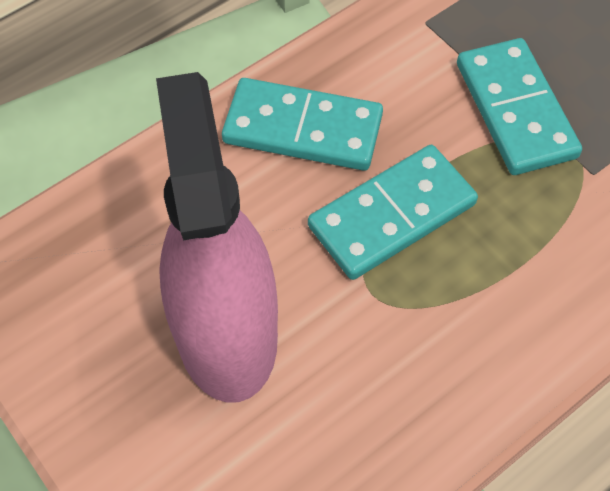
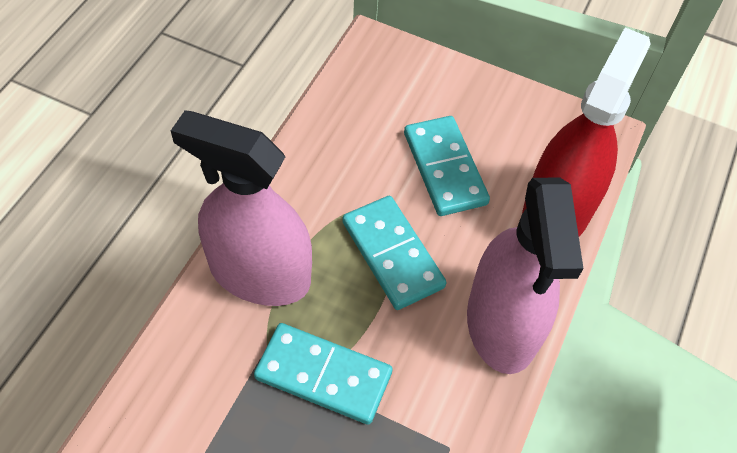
pink spray bottle: 1 -> 2
red spray bottle: 0 -> 1

